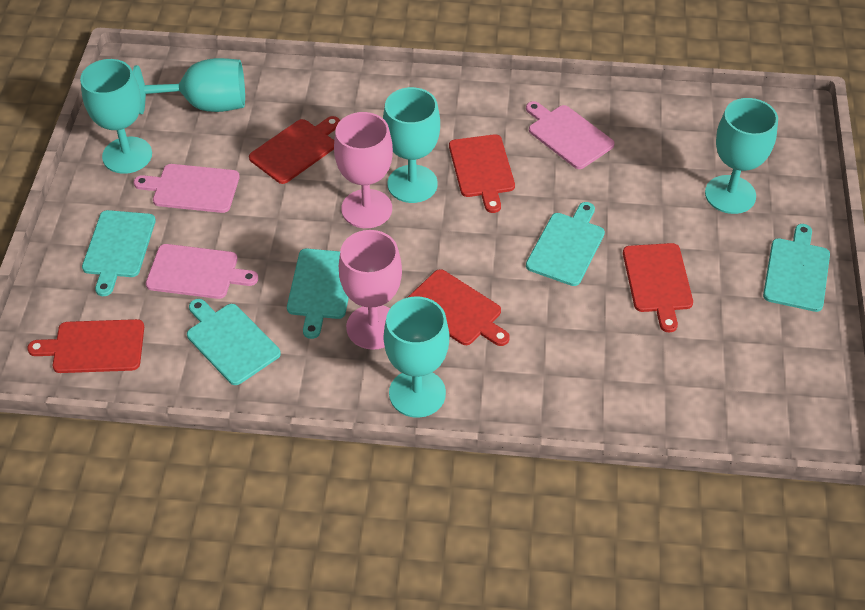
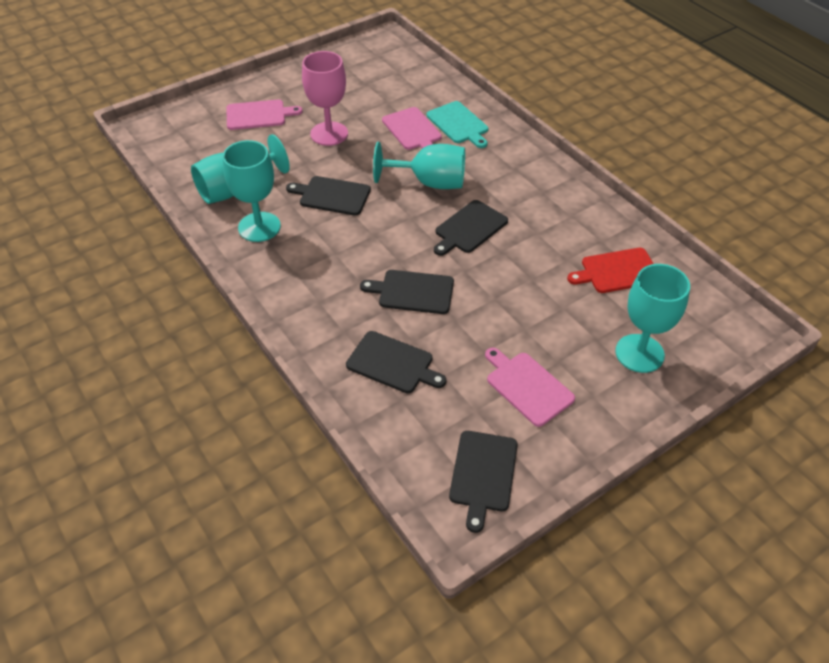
black cutting board: 0 -> 5
pink goblet: 2 -> 1
red cutting board: 5 -> 1
turquoise cutting board: 5 -> 1
turquoise goblet: 5 -> 4

